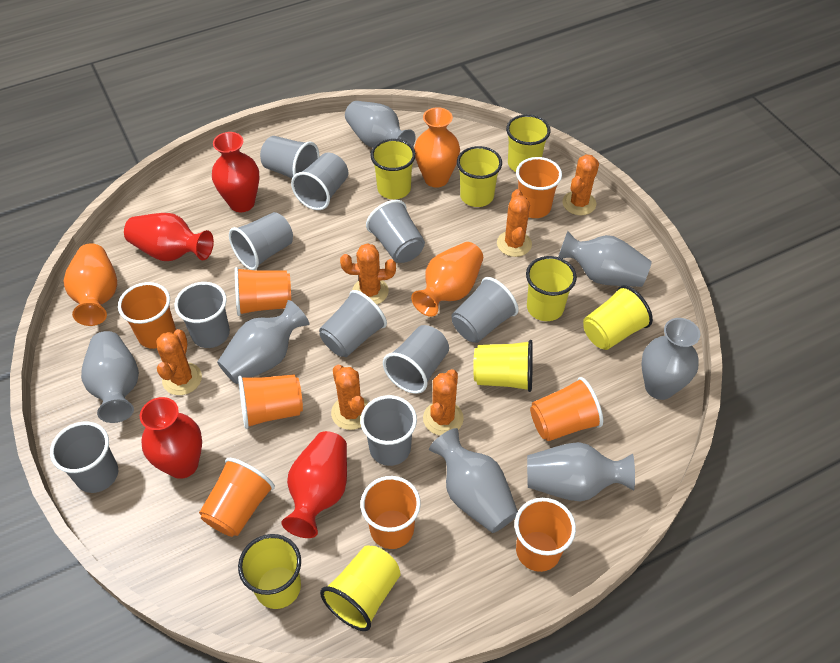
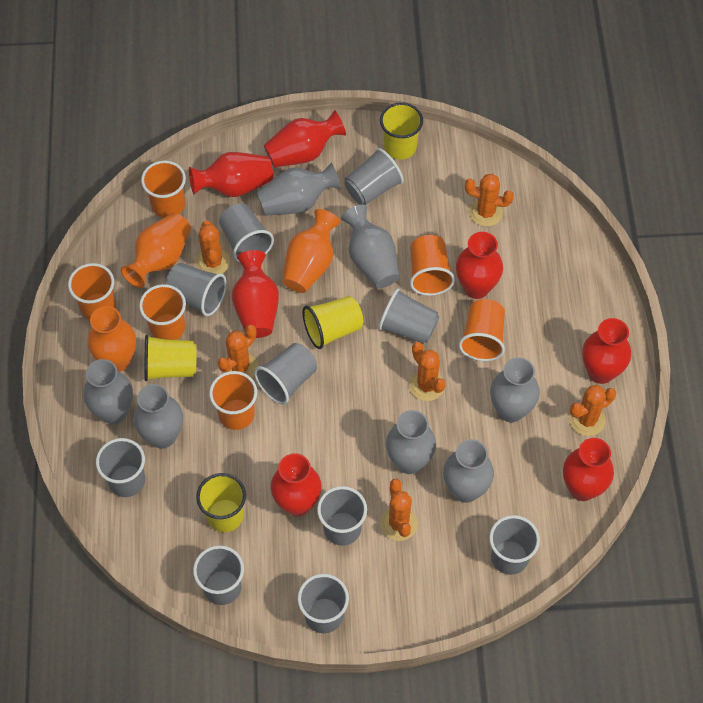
orange cup: 8 -> 6
red vase: 4 -> 7
yellow cup: 8 -> 4

